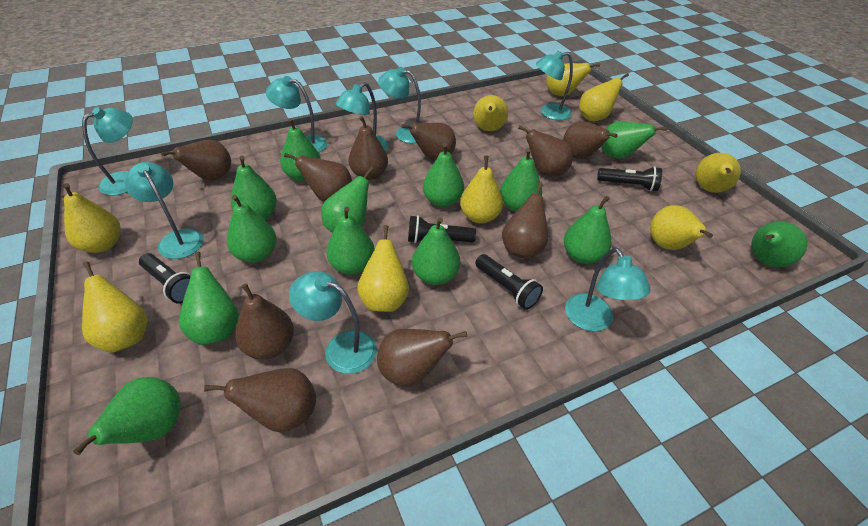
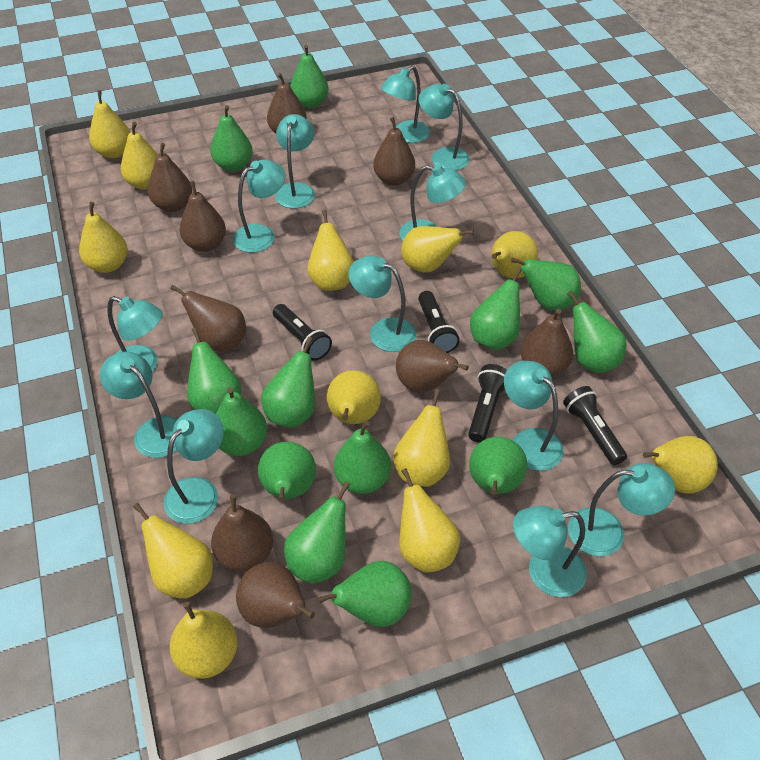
brown pear: 10 -> 9
turquoise lamp: 8 -> 12
yellow pear: 9 -> 12

